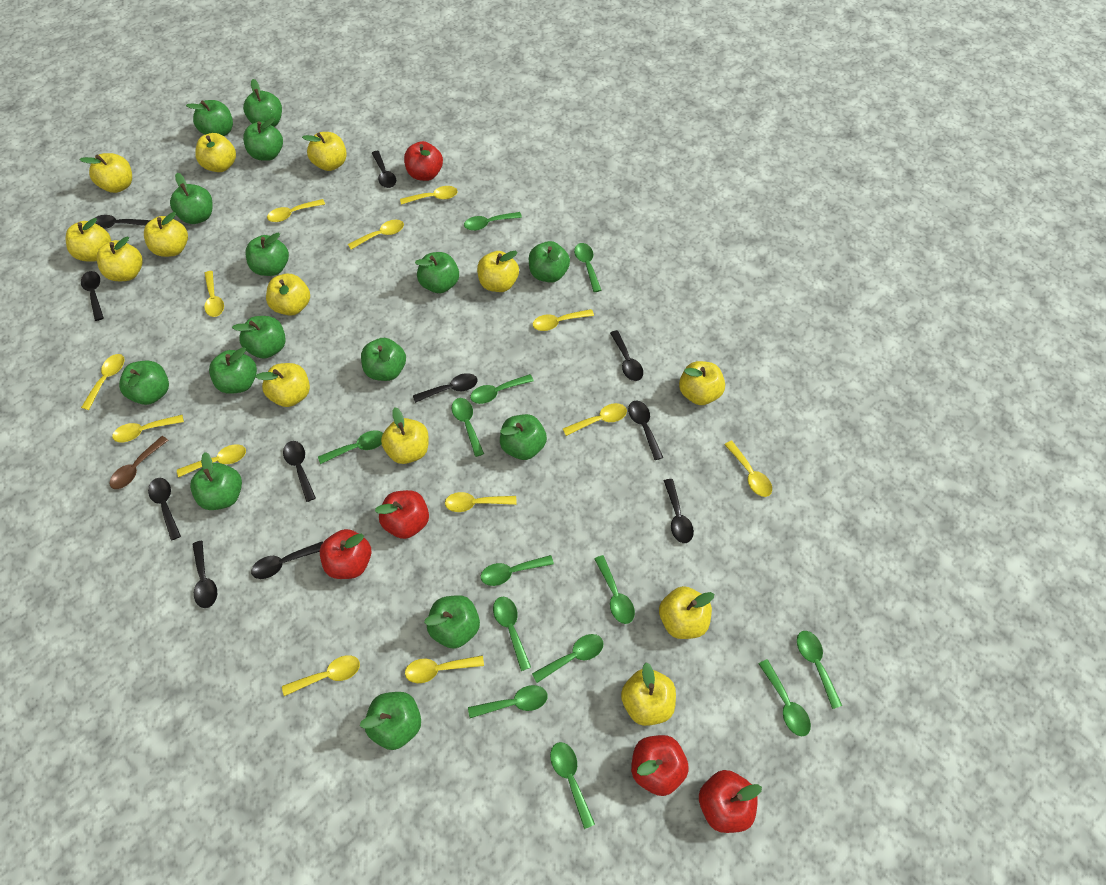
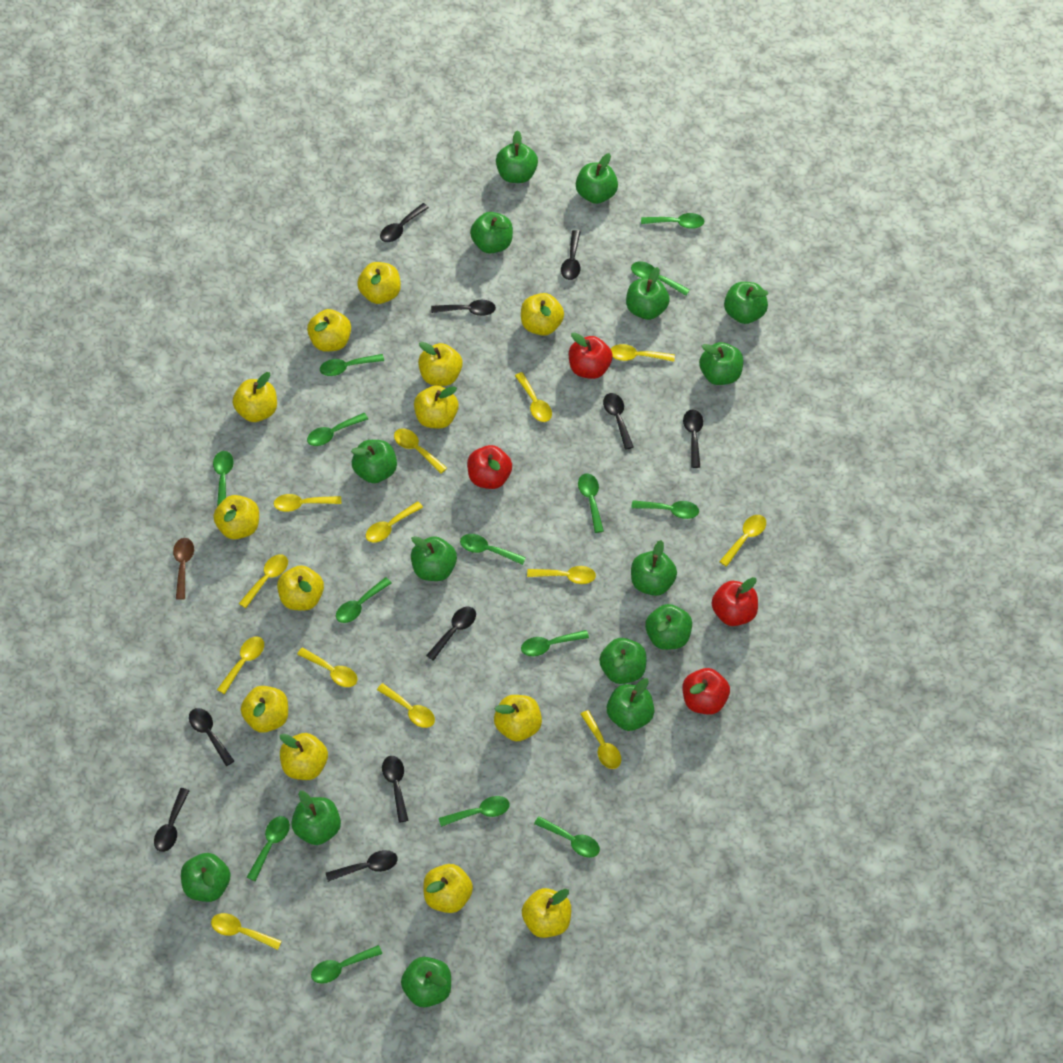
black spoon: 11 -> 10
green spoon: 13 -> 14
red apple: 5 -> 4

